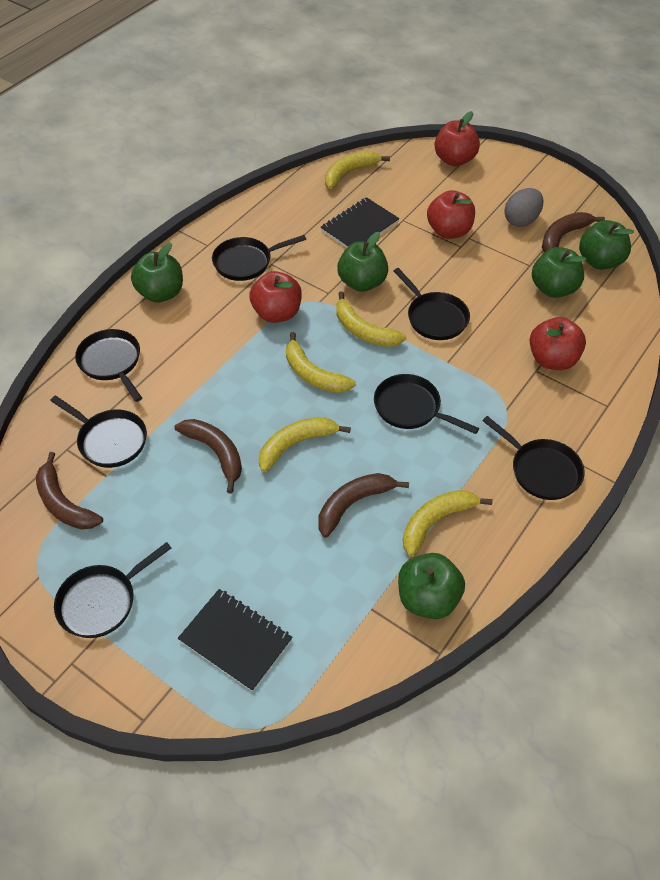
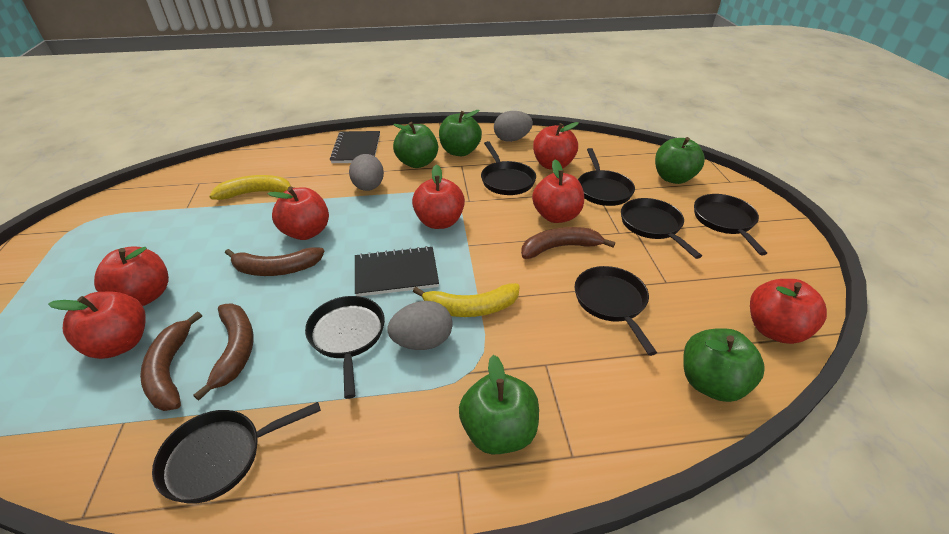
grey egg: 1 -> 3
red apple: 4 -> 7
yellow banana: 5 -> 2

